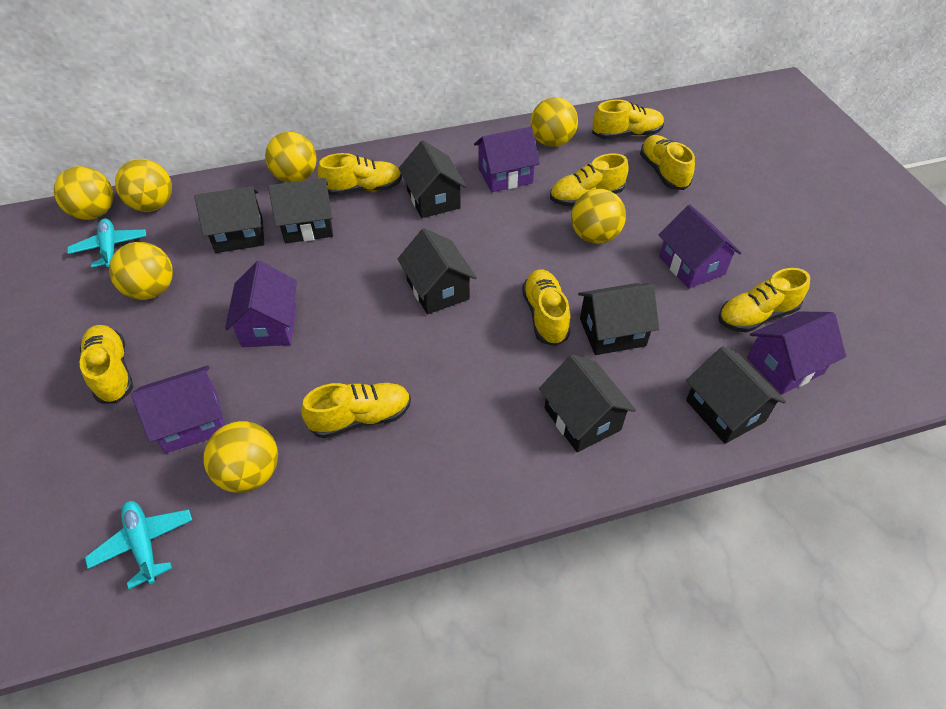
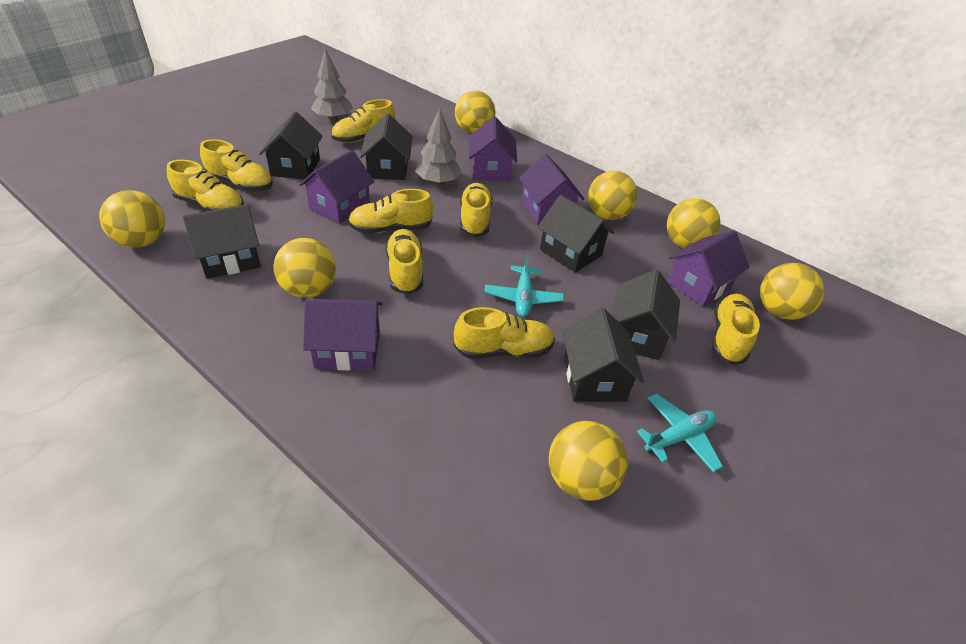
black house: 7 -> 6
grey tree: 0 -> 2

